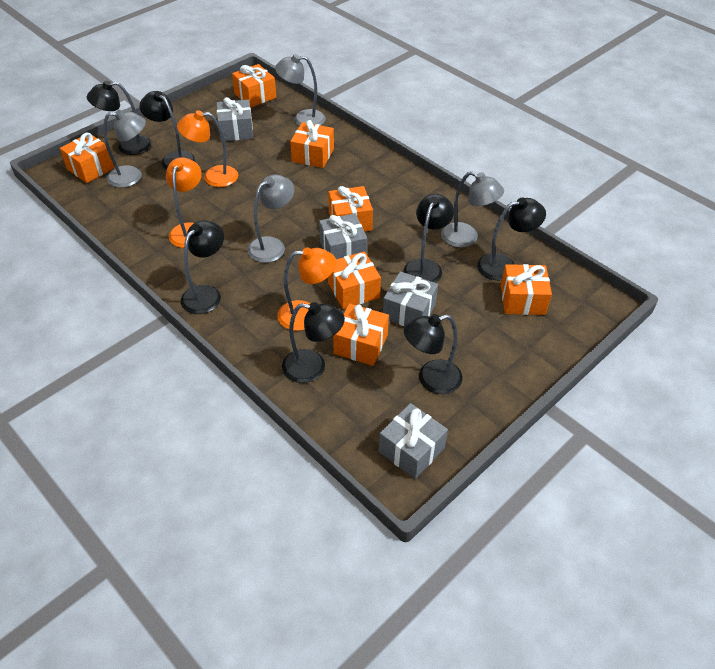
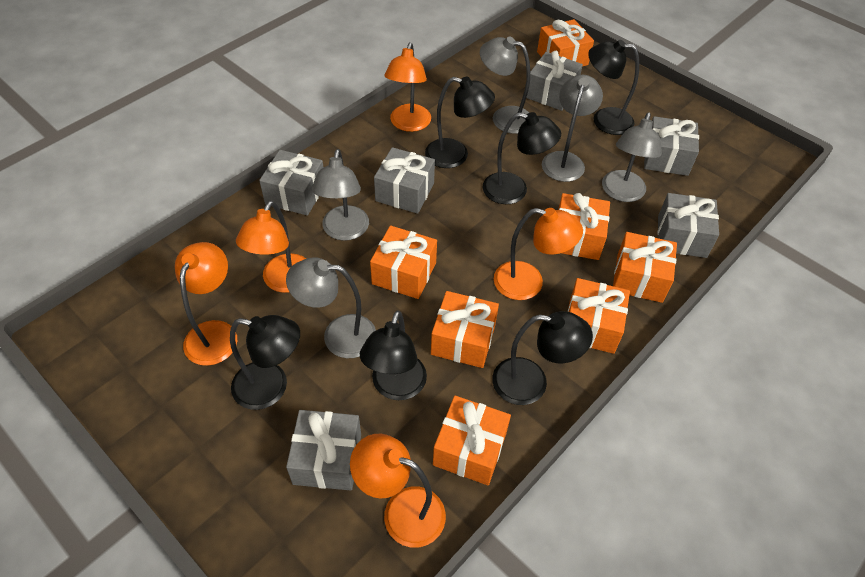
black lamp: 7 -> 6
grey gift: 4 -> 6
grey lamp: 4 -> 5
orange lamp: 3 -> 5

